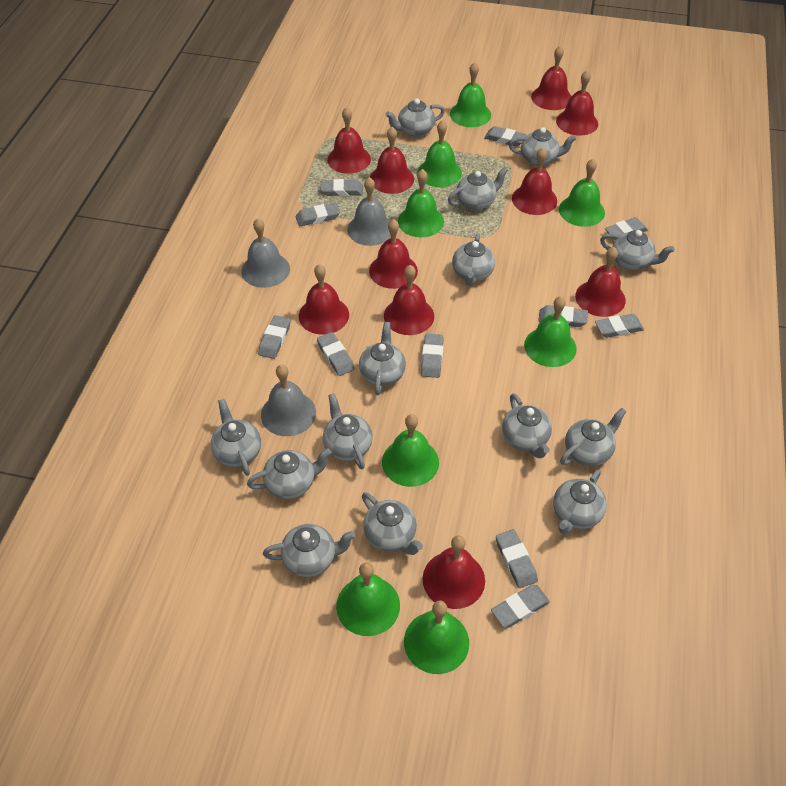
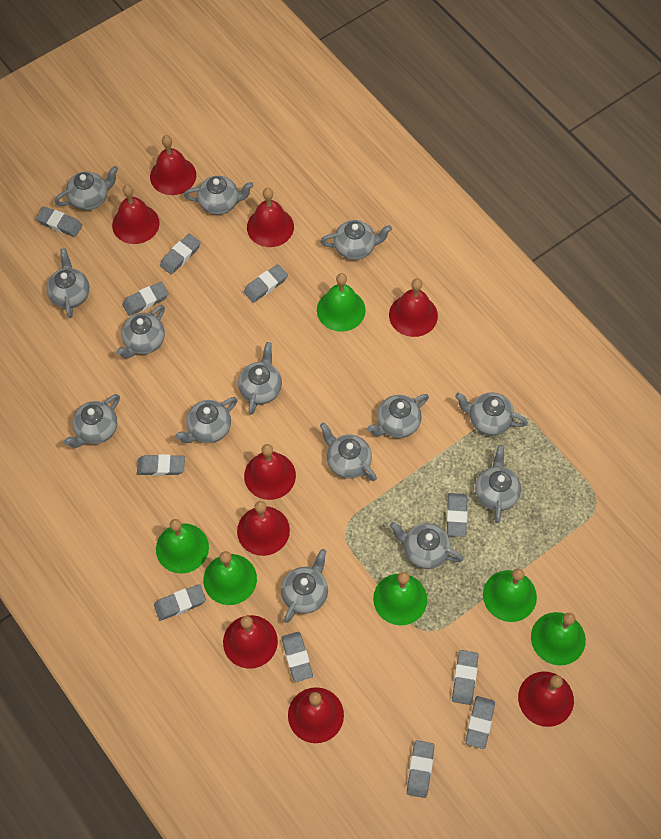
green bell: 8 -> 6
grey bell: 3 -> 0
red bell: 10 -> 9

